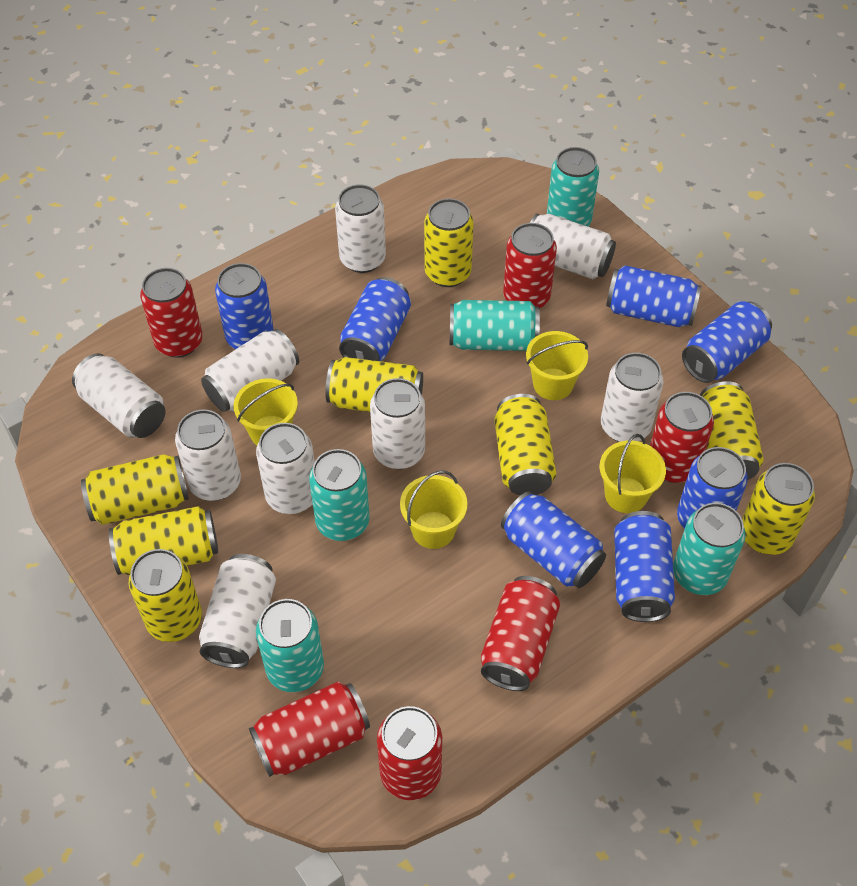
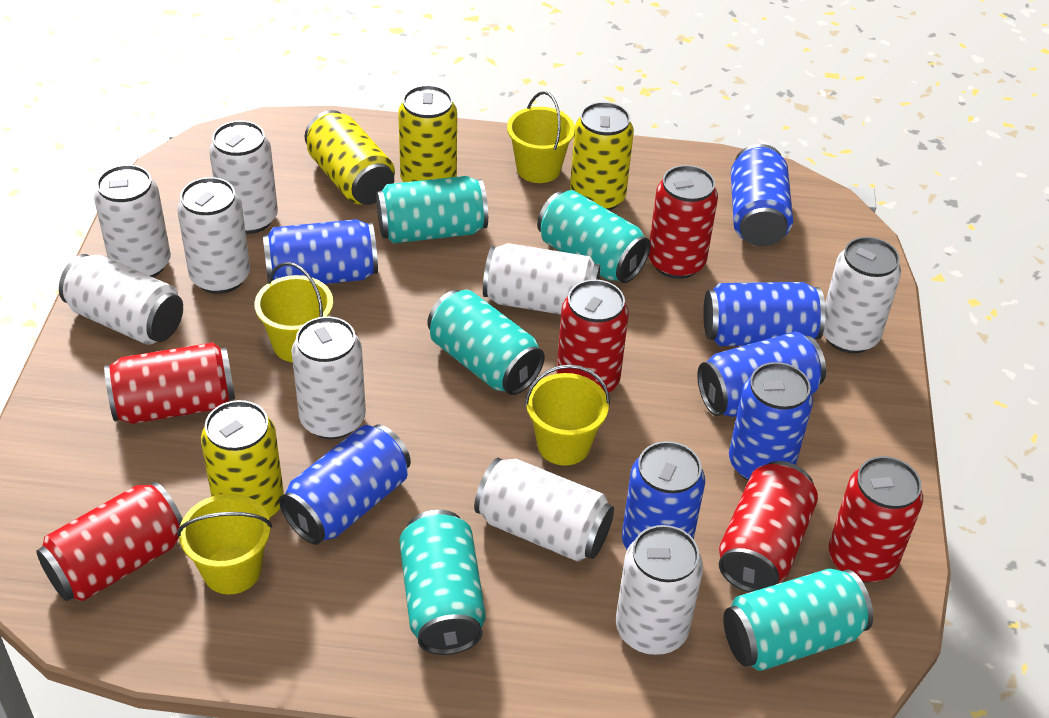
yellow can: 8 -> 4

